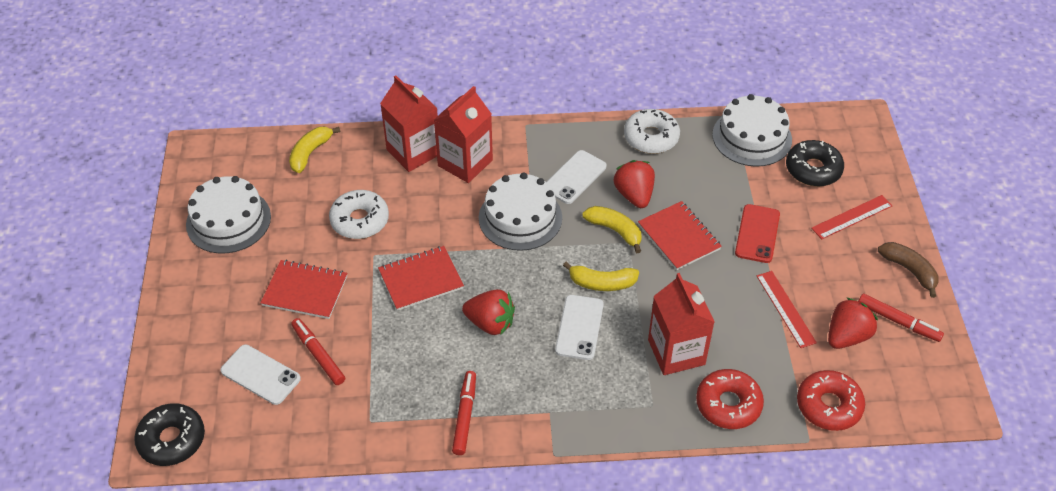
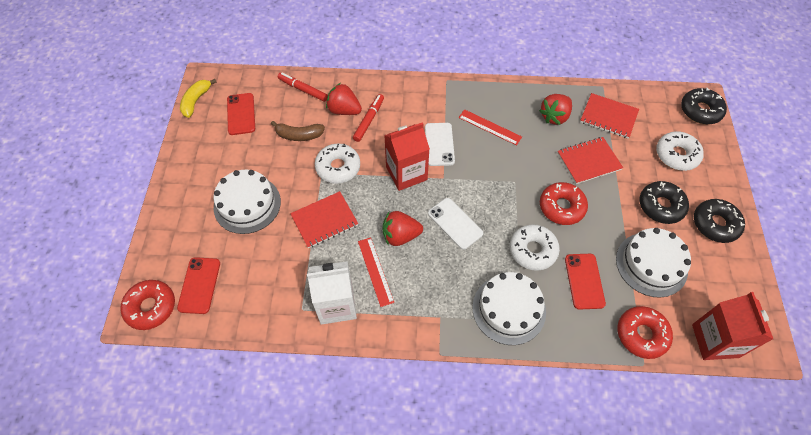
black donut: 2 -> 3
red carton: 3 -> 2
red donut: 2 -> 3
red marker: 3 -> 2
red phone: 1 -> 3
white carton: 0 -> 1
white donut: 2 -> 3
white phone: 3 -> 2
yellow banana: 3 -> 1

